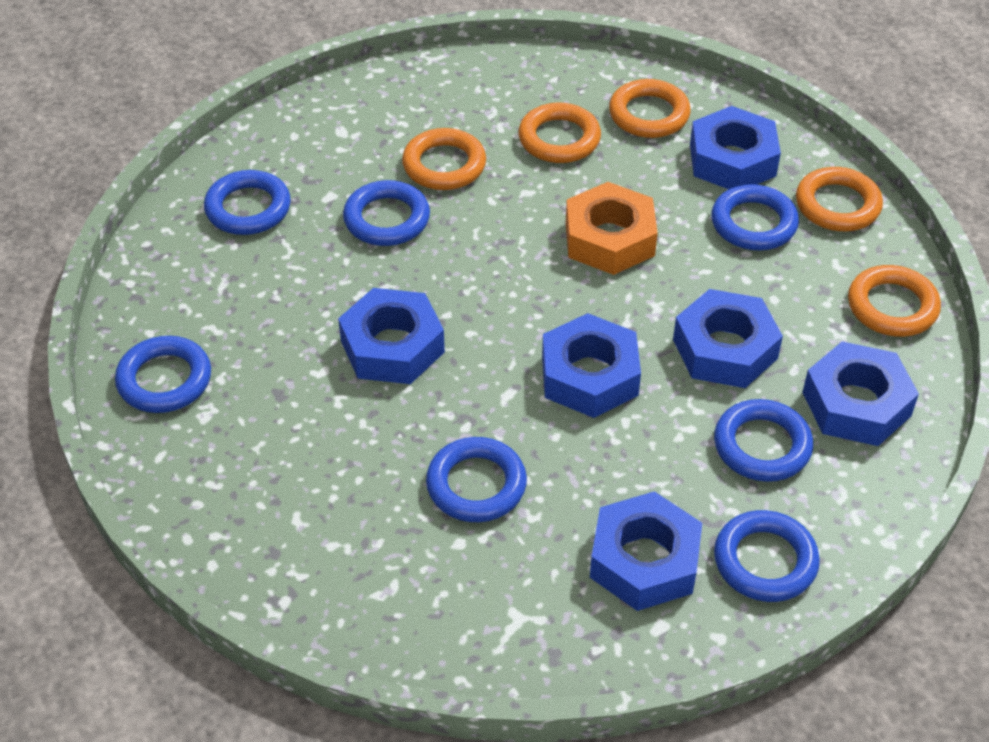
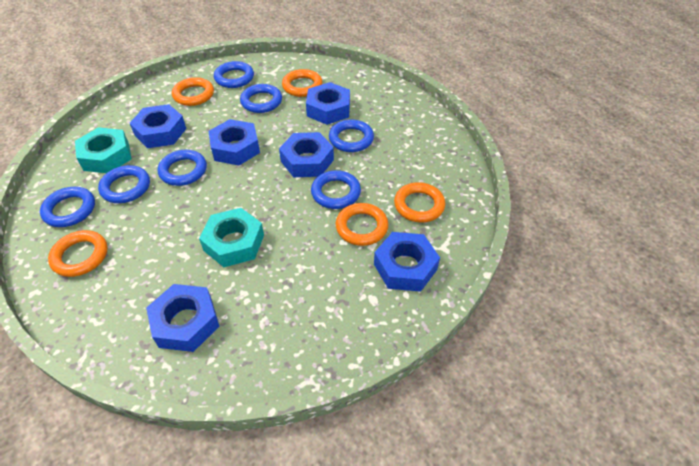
orange nut: 1 -> 0
turquoise nut: 0 -> 2

